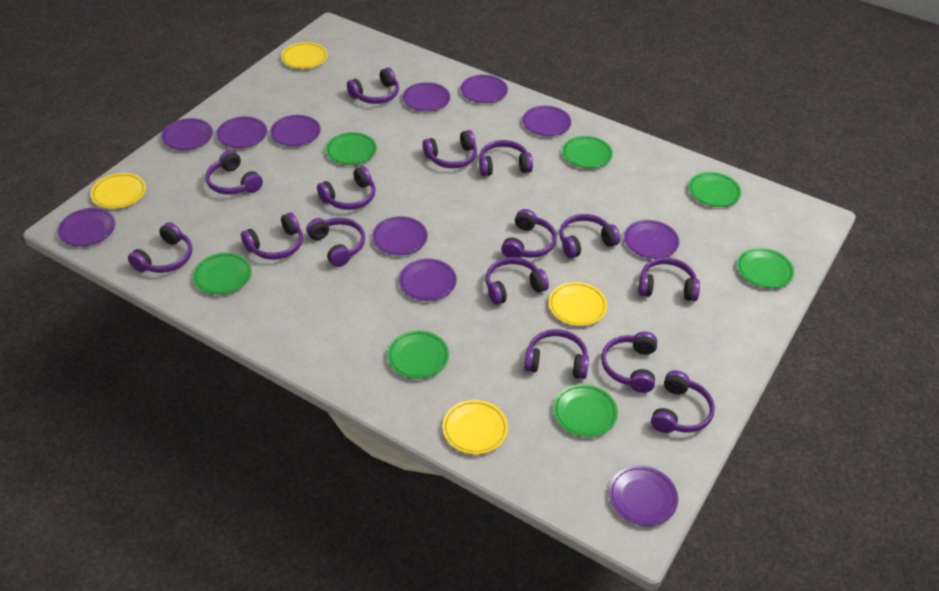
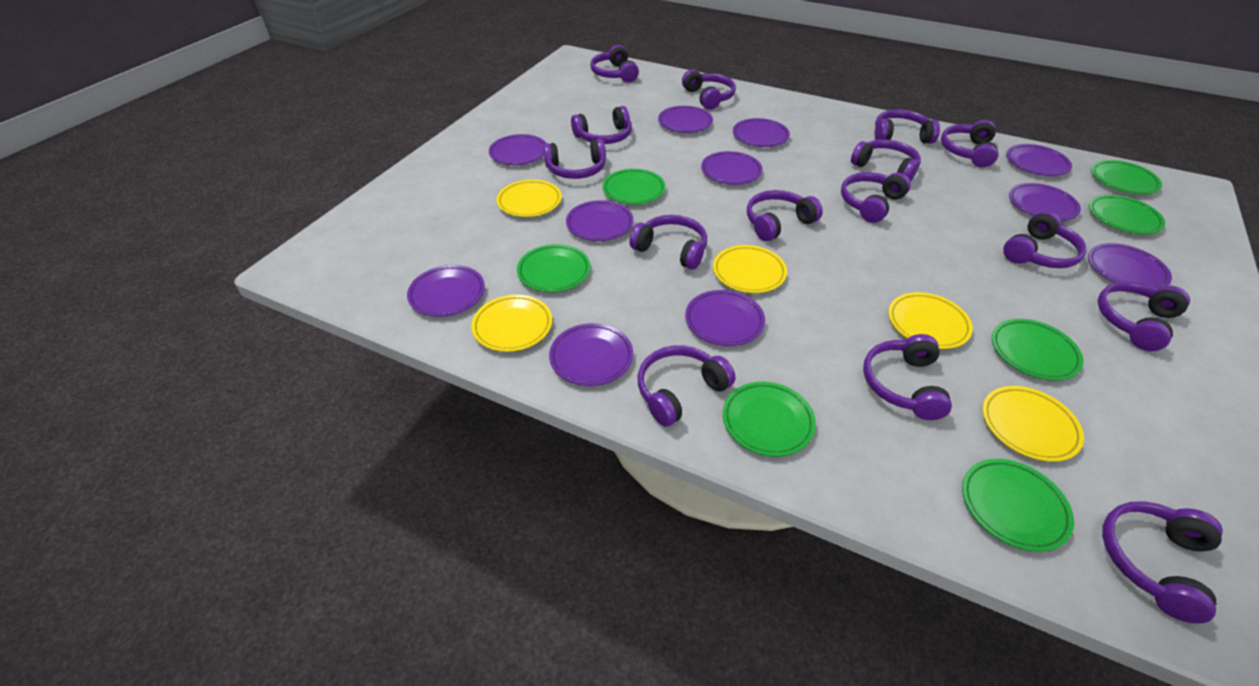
yellow plate: 4 -> 5

